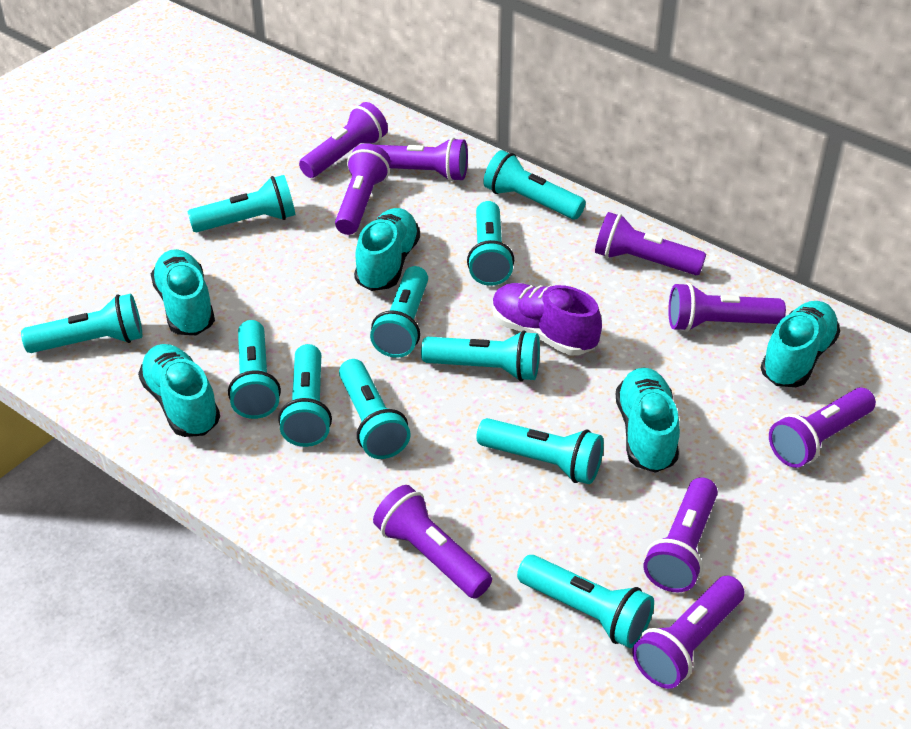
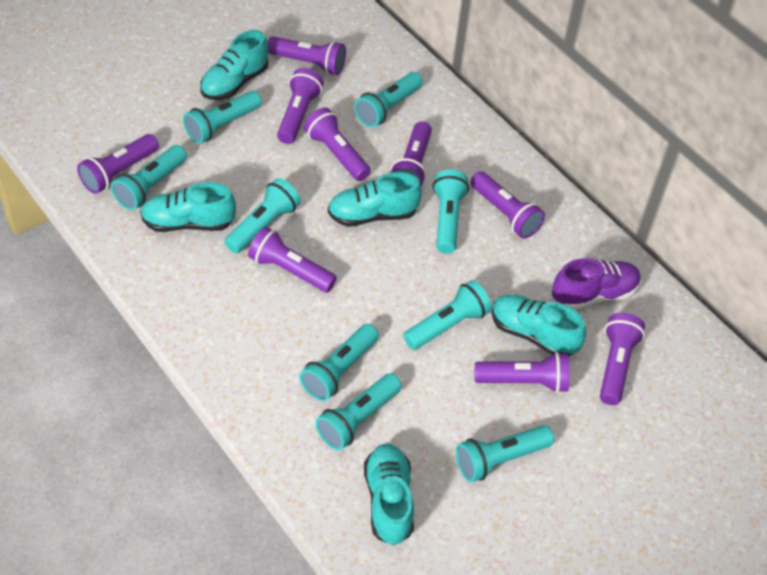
turquoise flashlight: 11 -> 9

